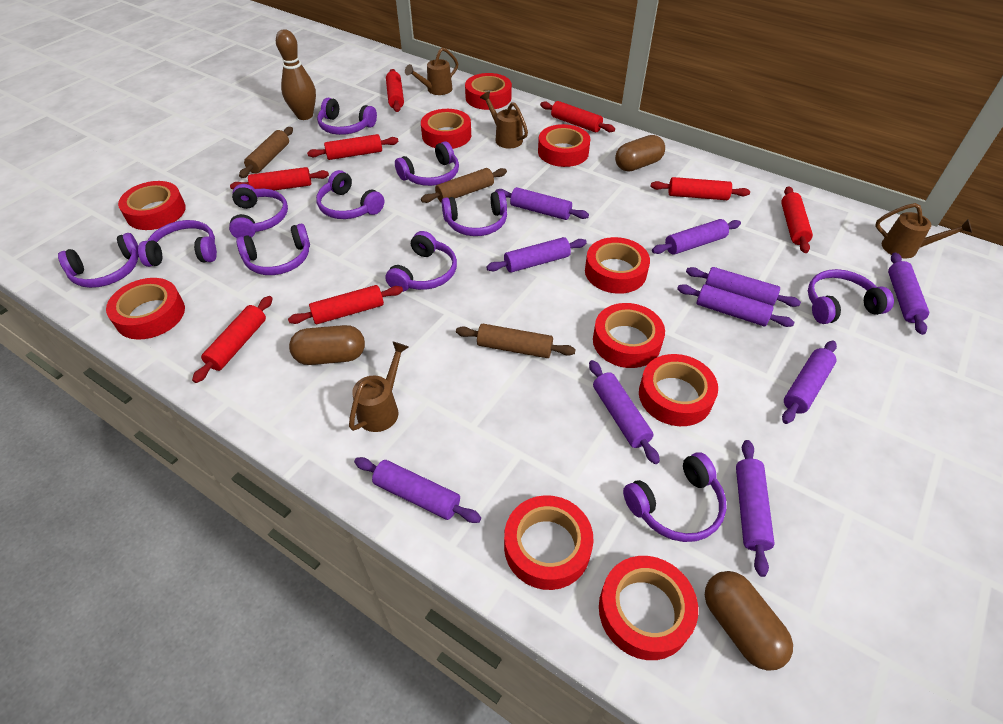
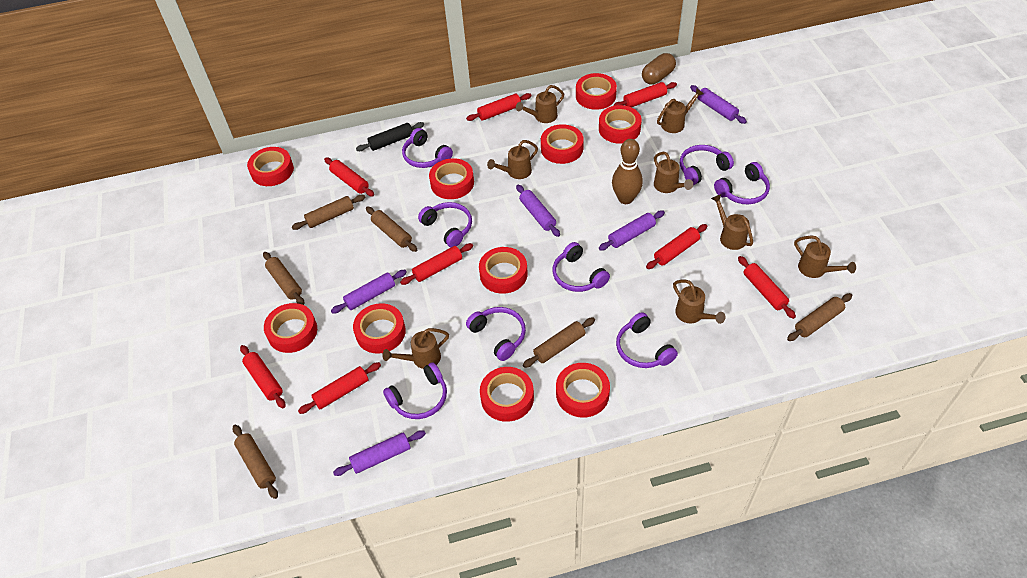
black rolling pin: 0 -> 1
brown capsule: 3 -> 1
brown rolling pin: 3 -> 6
brown watering can: 4 -> 8
purple headphones: 11 -> 8
purple rolling pin: 10 -> 5

